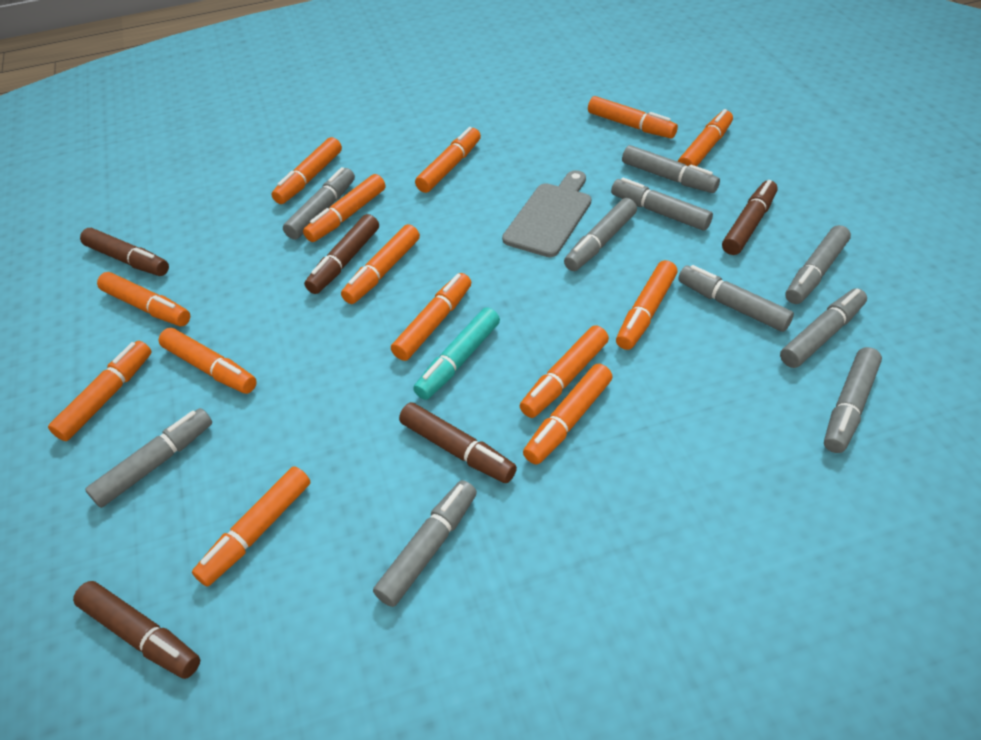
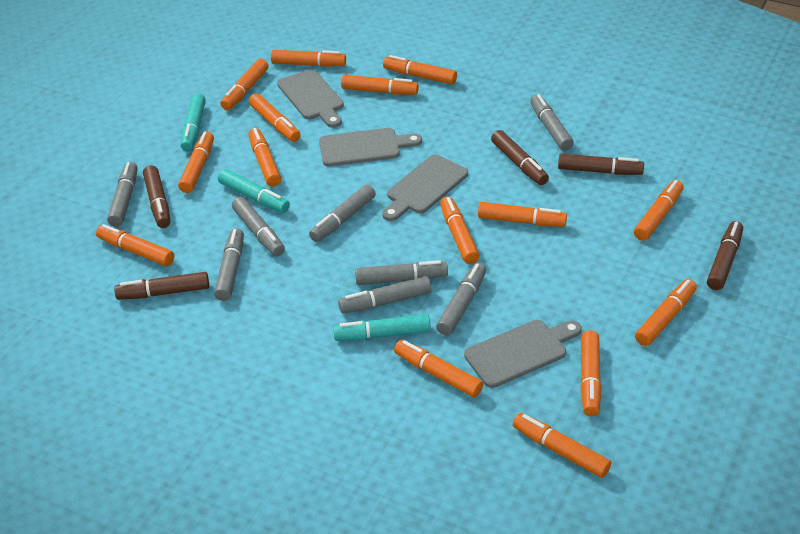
grey cutting board: 1 -> 4
grey marker: 10 -> 8
orange marker: 14 -> 15
turquoise marker: 1 -> 3

